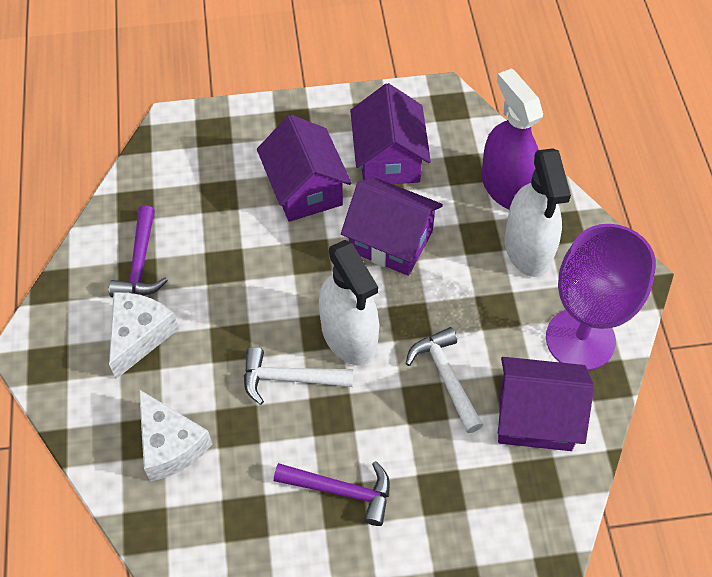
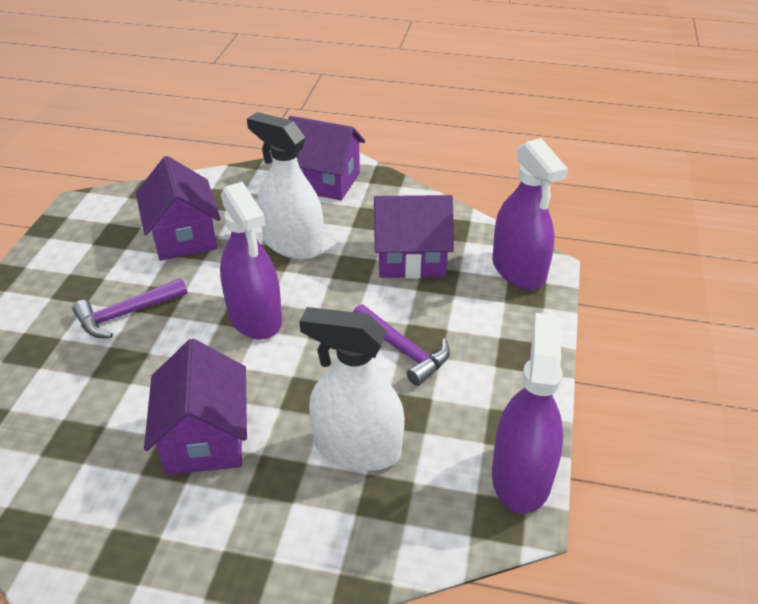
purple goblet: 1 -> 0
purple spray bottle: 1 -> 3
white cheese: 2 -> 0
white hammer: 2 -> 0

